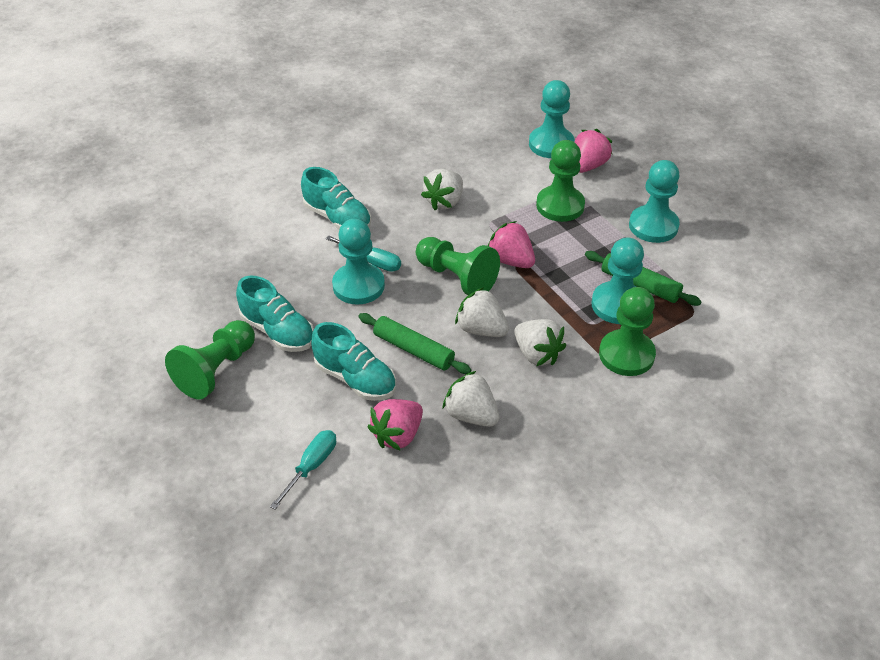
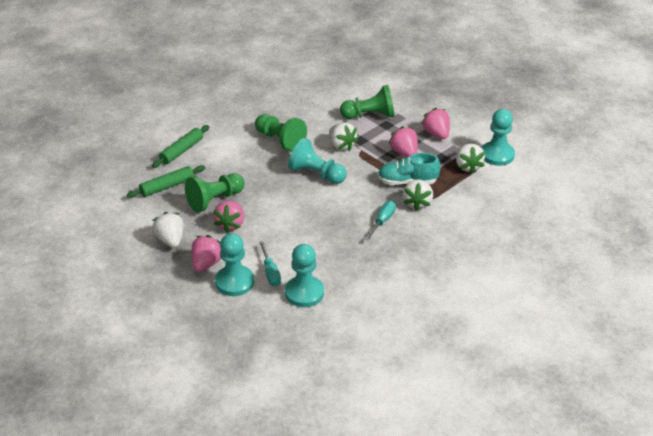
green pawn: 4 -> 3
pink strawberry: 3 -> 4
turquoise shoe: 3 -> 1

